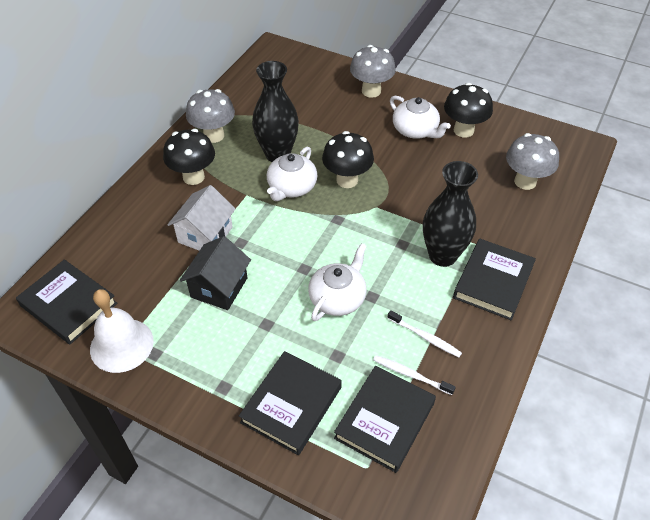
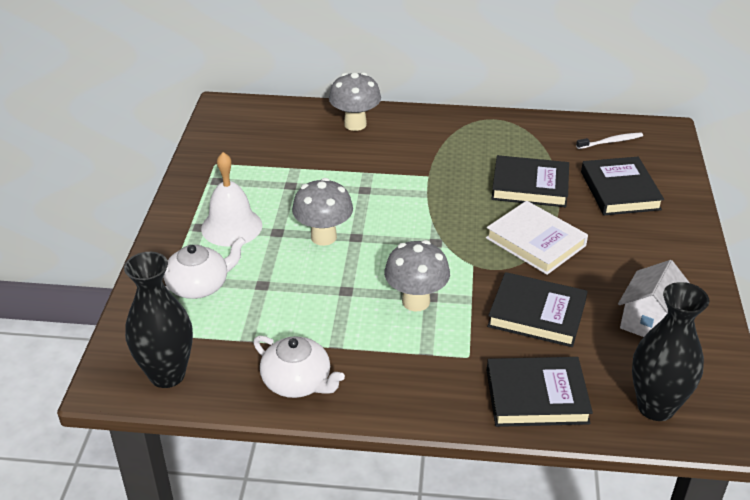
black house: 1 -> 0
black mushroom: 3 -> 0
white book: 0 -> 1
white teapot: 3 -> 2
white toothbrush: 2 -> 1

